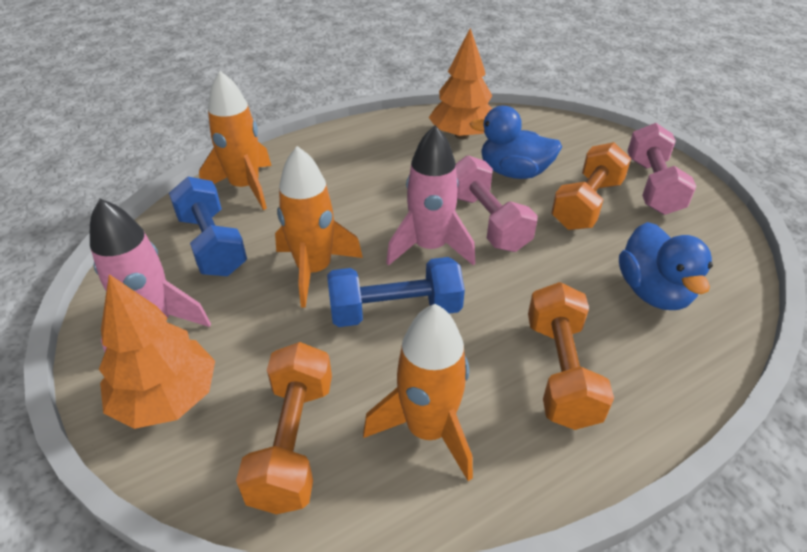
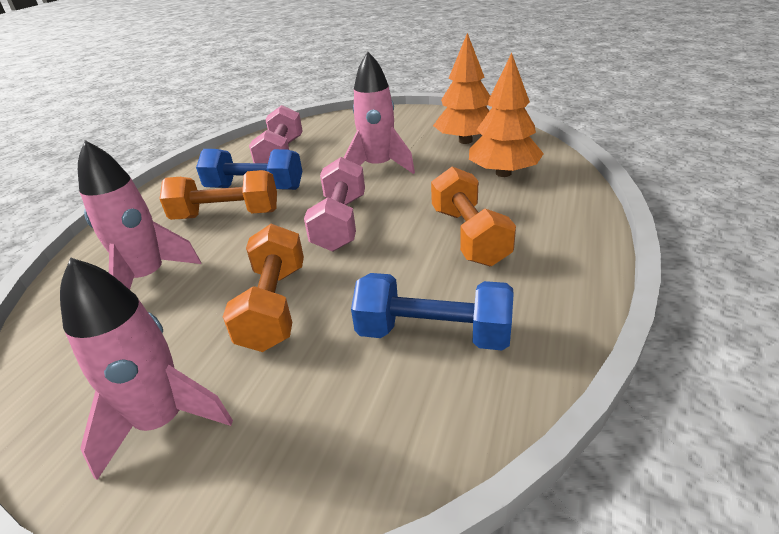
blue duck: 2 -> 0
orange rocket: 3 -> 0
pink rocket: 2 -> 3

